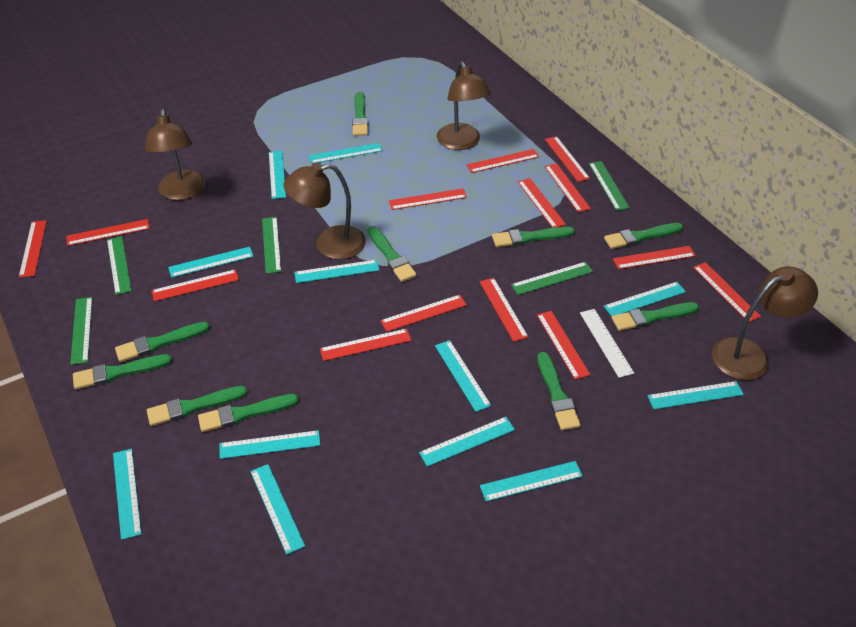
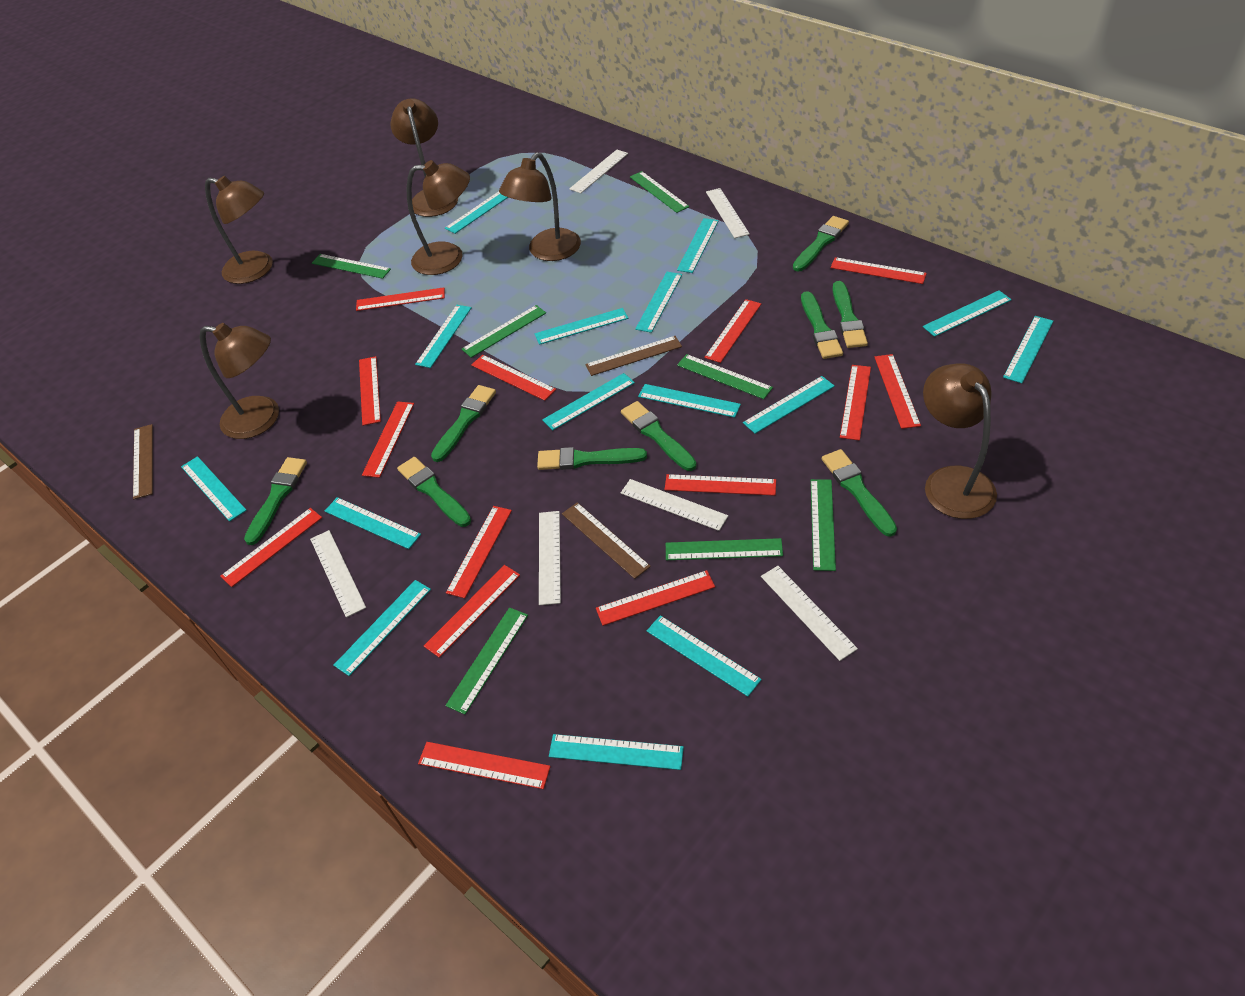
brown lamp: 4 -> 6
brown ruler: 0 -> 3
green brush: 10 -> 9
green ruler: 5 -> 7
turquoise ruler: 12 -> 15
white ruler: 1 -> 6

